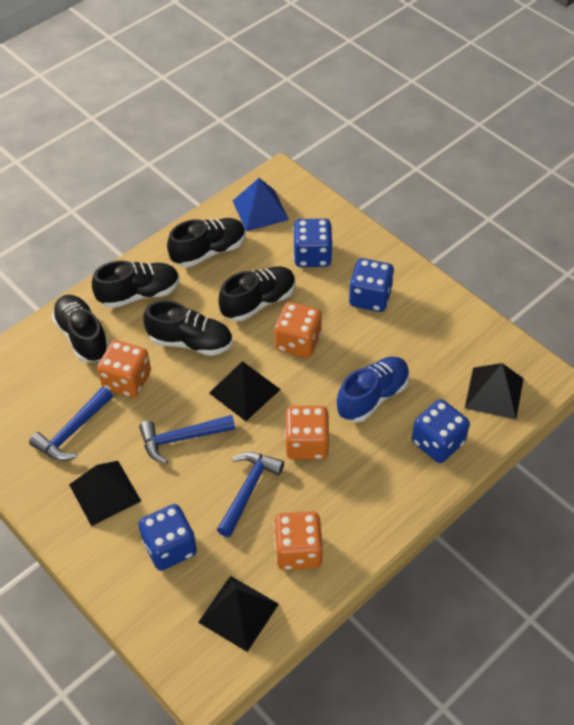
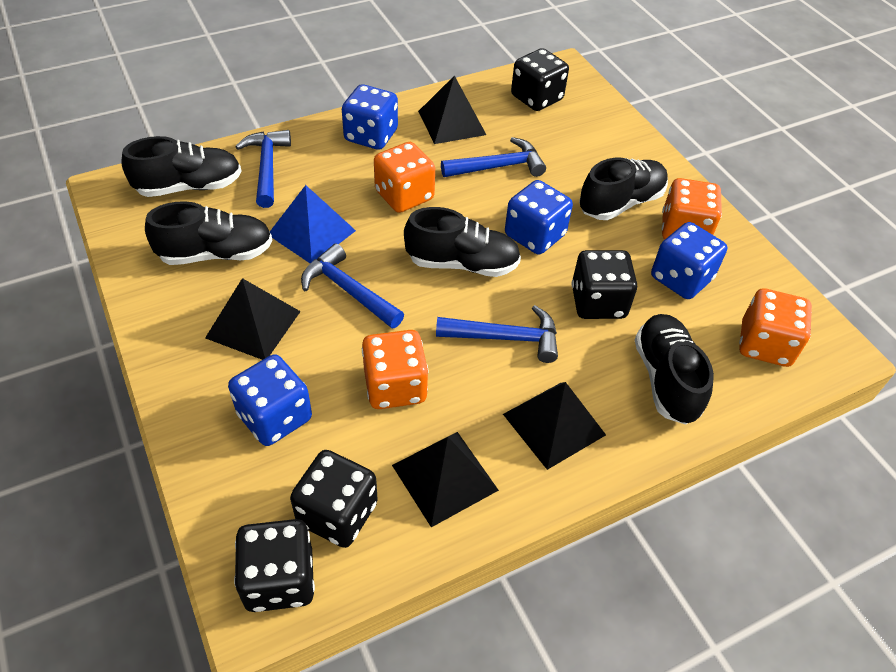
black dice: 0 -> 4
blue hammer: 3 -> 4
blue shoe: 1 -> 0

